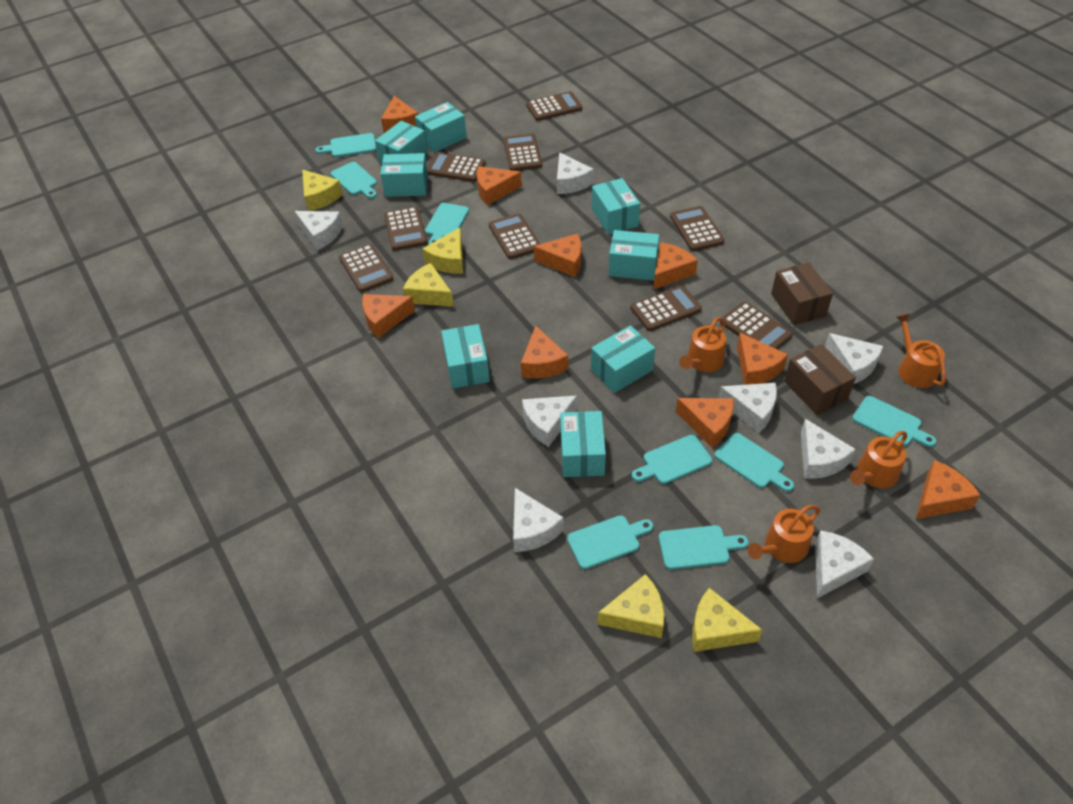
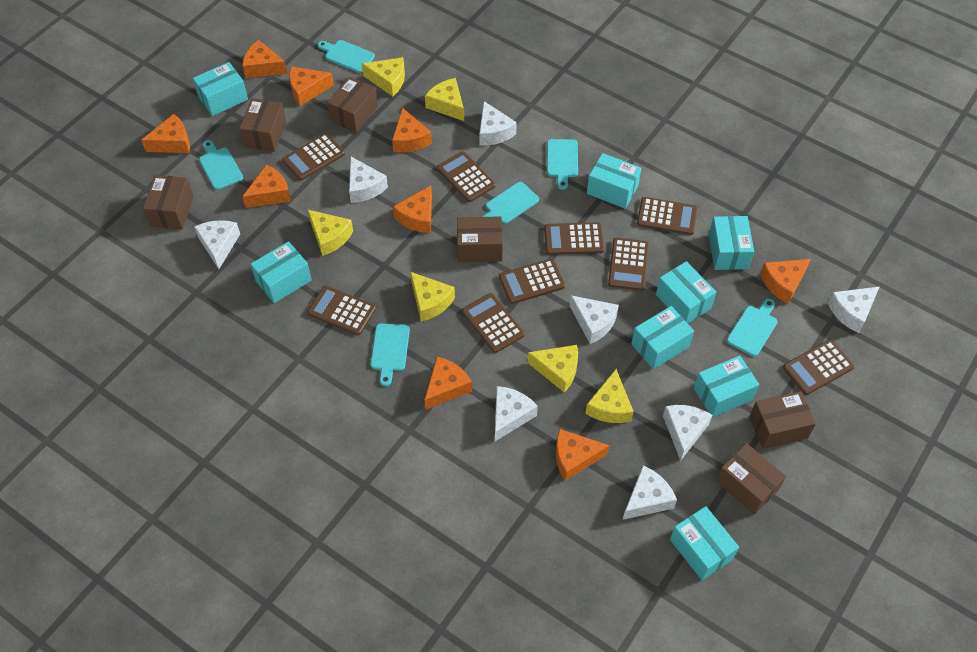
brown box: 2 -> 6
orange watering can: 4 -> 0
turquoise cutting board: 8 -> 6
yellow cheese: 5 -> 6

